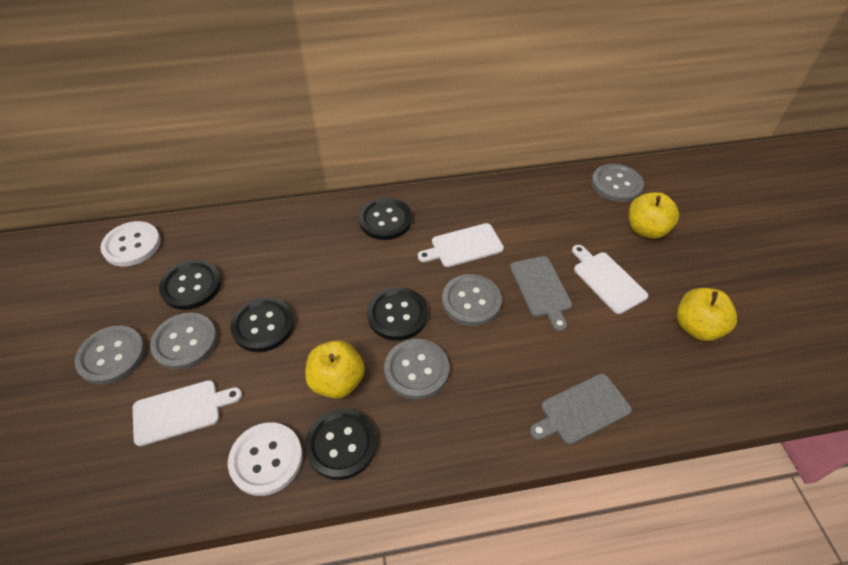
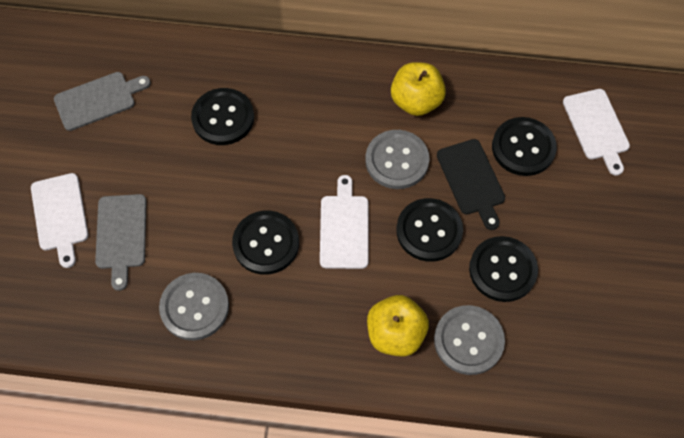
black cutting board: 0 -> 1
grey button: 5 -> 3
white button: 2 -> 0
yellow apple: 3 -> 2

